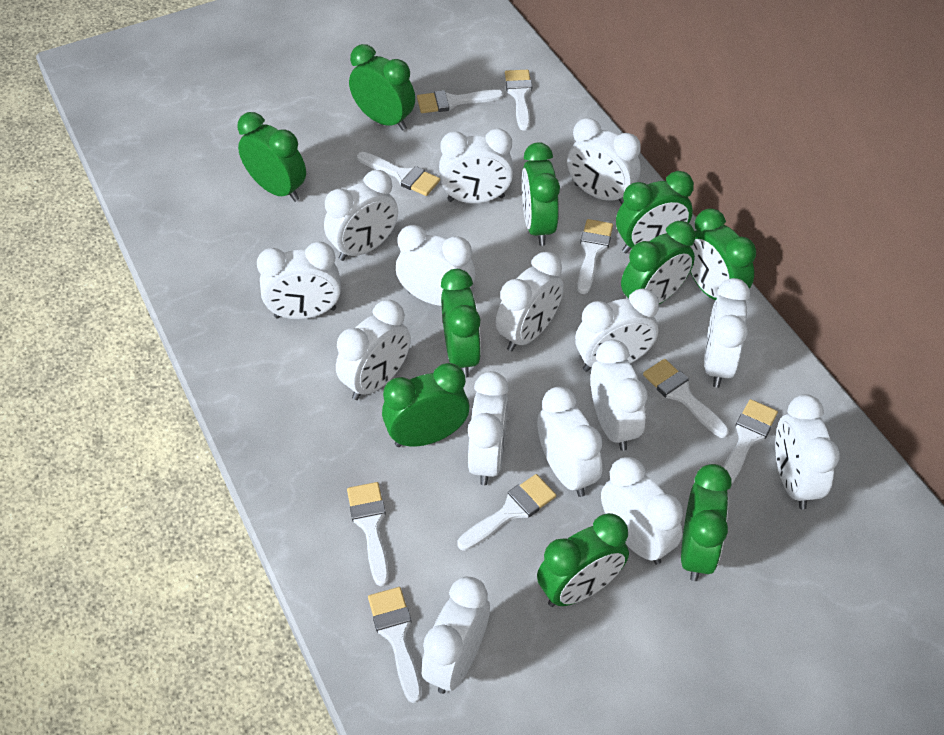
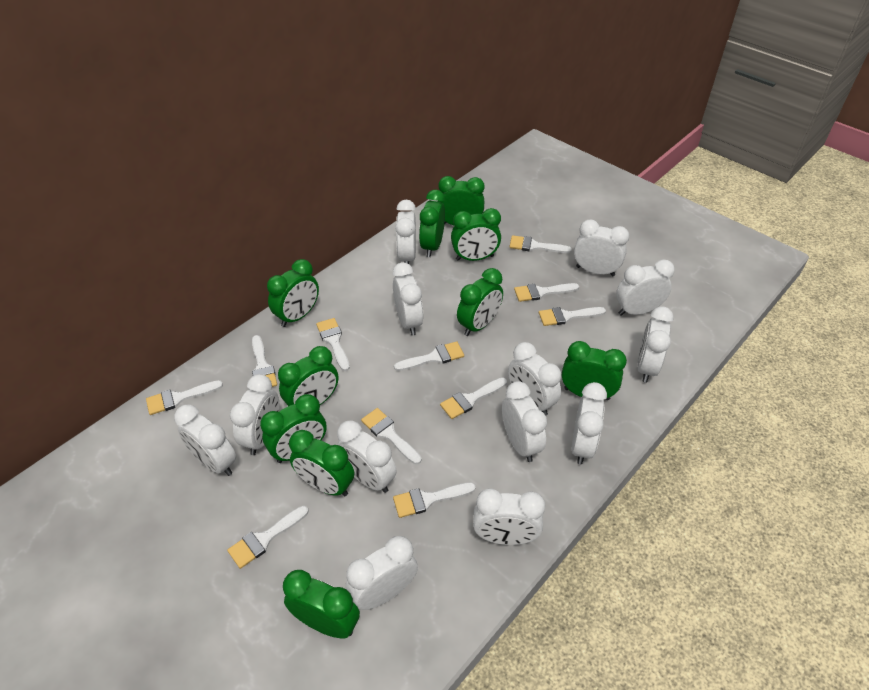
white brush: 9 -> 11
white clock: 15 -> 13

